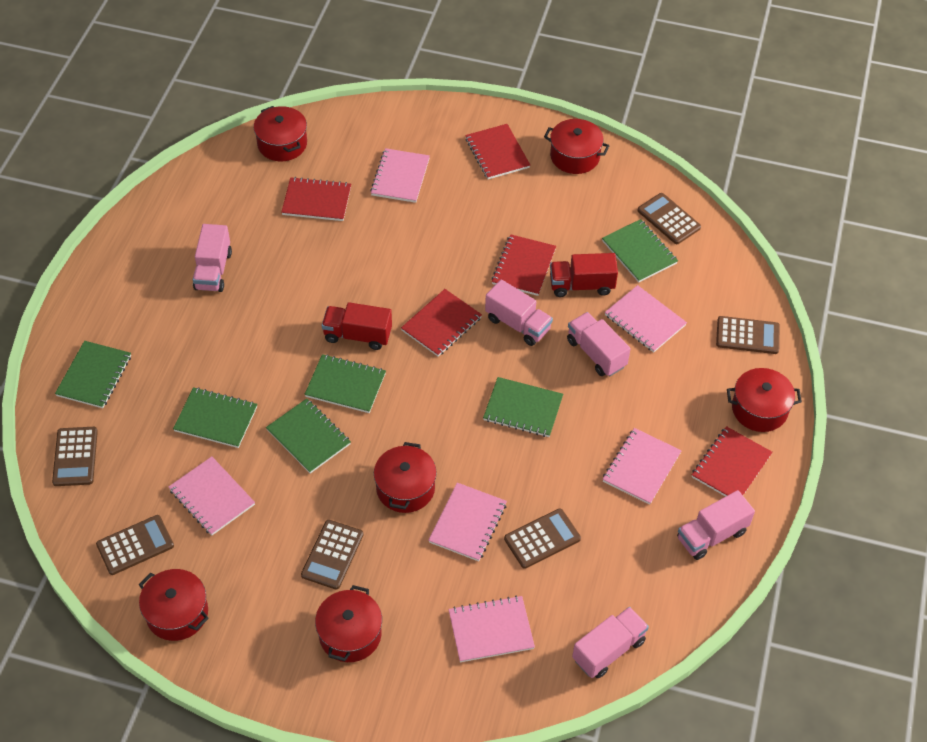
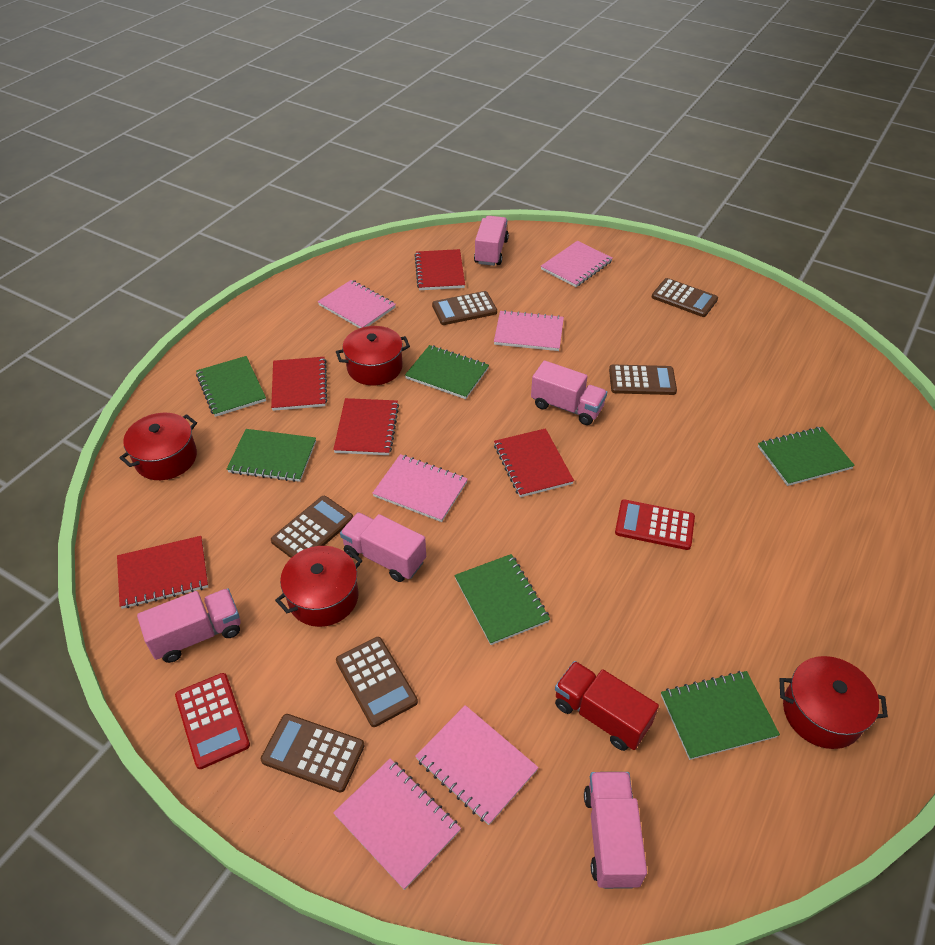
red calculator: 0 -> 2
red pot: 6 -> 4
red truck: 2 -> 1

